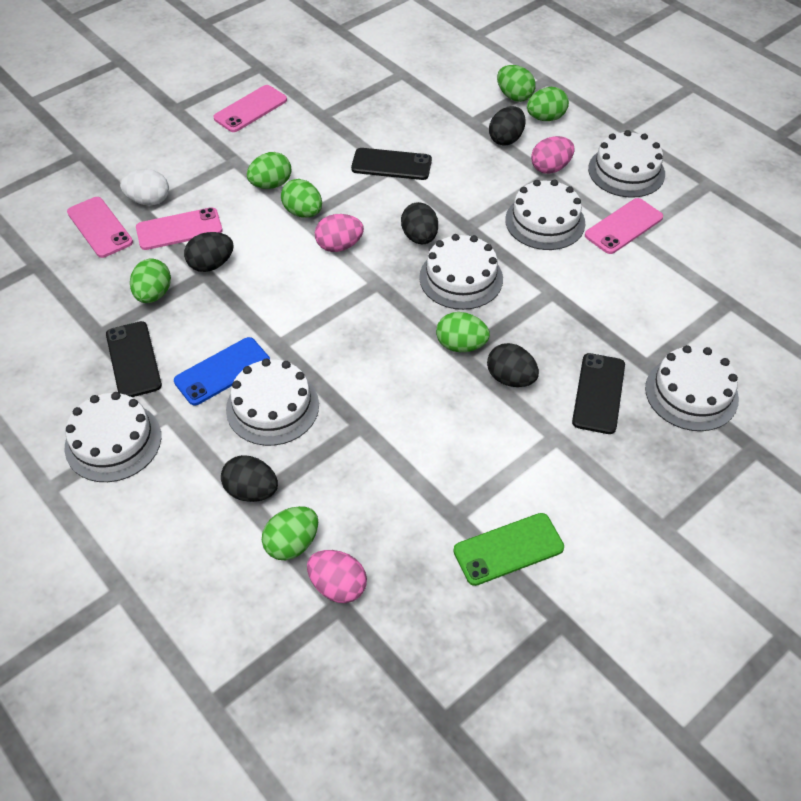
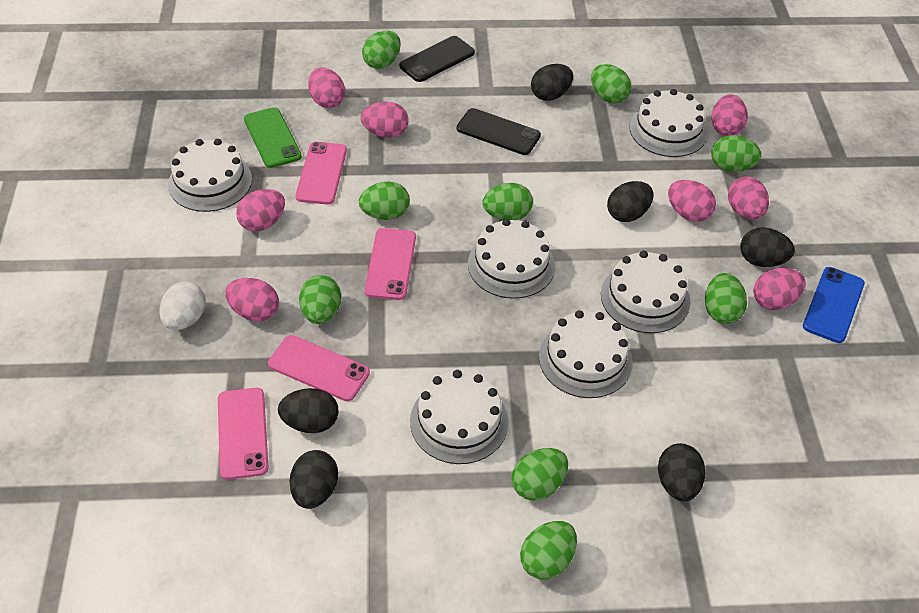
black egg: 5 -> 6
black phone: 3 -> 2
green egg: 7 -> 9
pink egg: 3 -> 8

